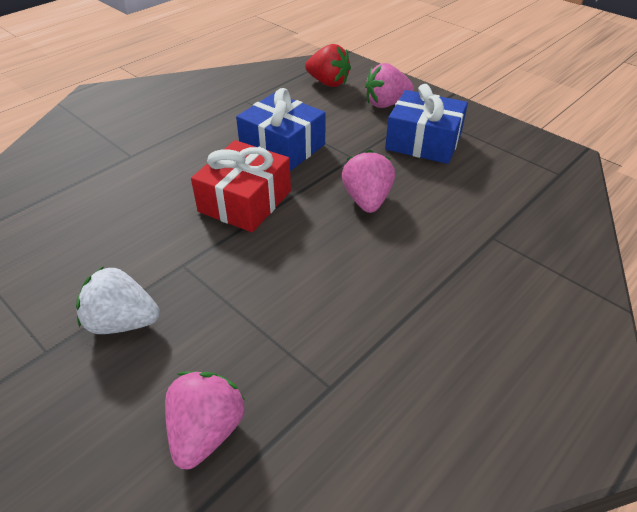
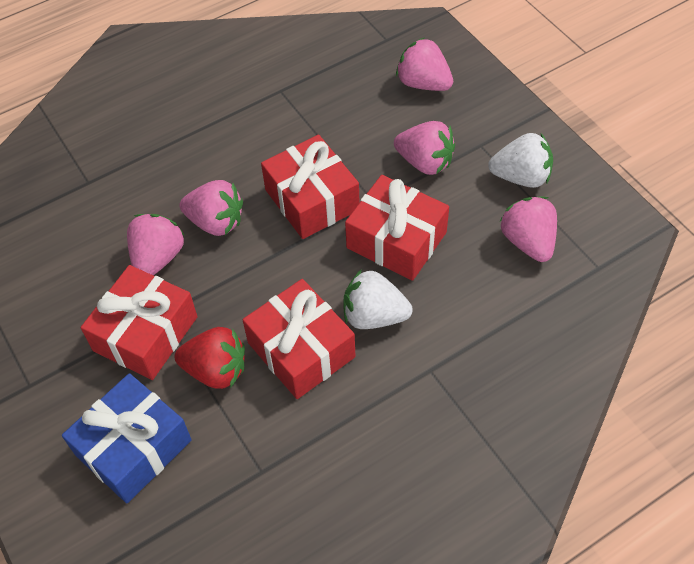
blue gift: 2 -> 1
pink strawberry: 3 -> 5
red gift: 1 -> 4
white strawberry: 1 -> 2

